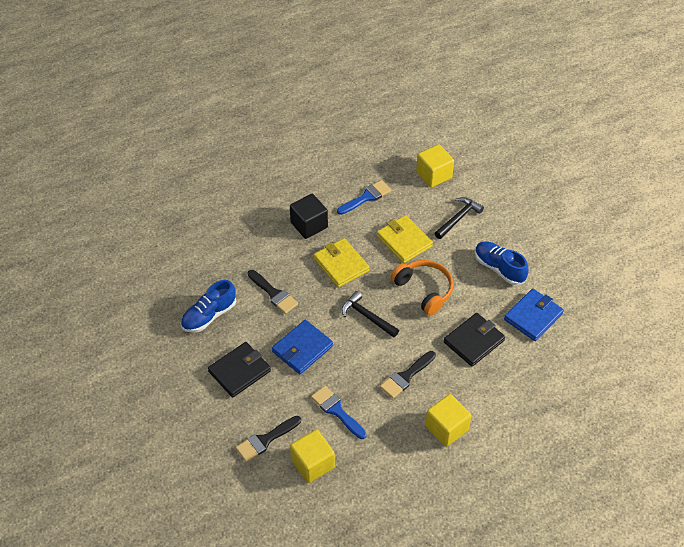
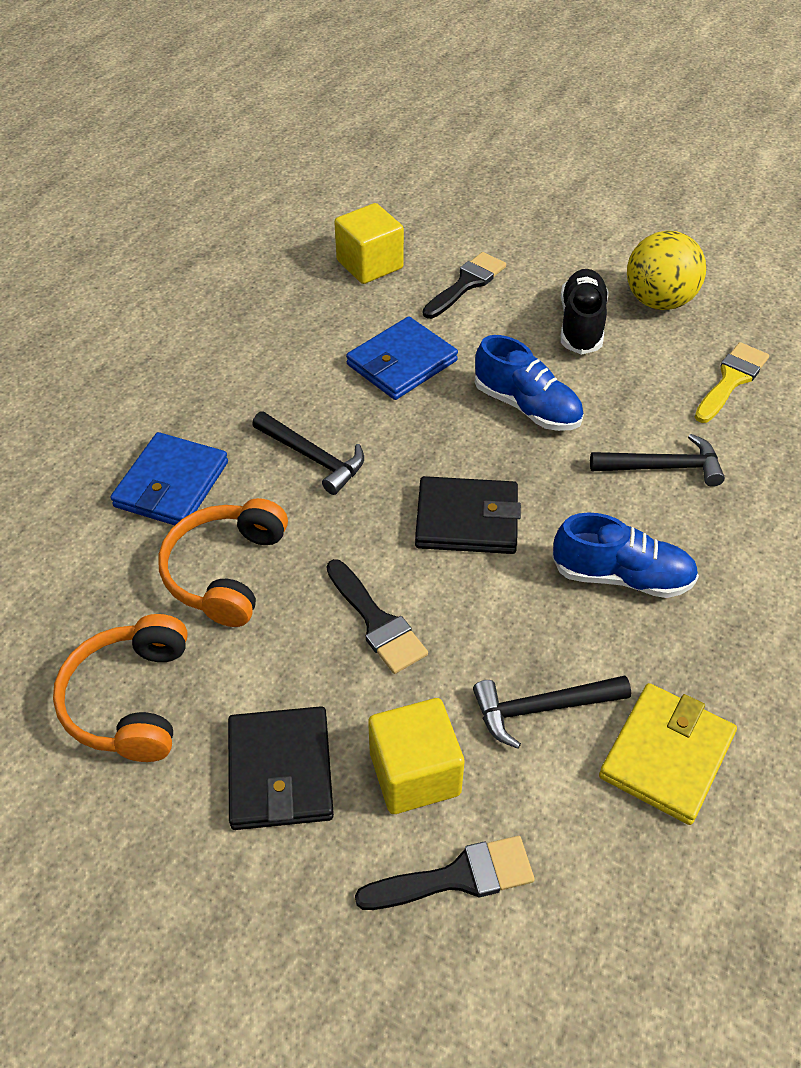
black cube: 1 -> 0
black hammer: 2 -> 3
black shoe: 0 -> 1
blue brush: 2 -> 0
orange headphones: 1 -> 2
yellow ball: 0 -> 1
yellow brush: 0 -> 1
yellow cube: 3 -> 2
yellow wallet: 2 -> 1

